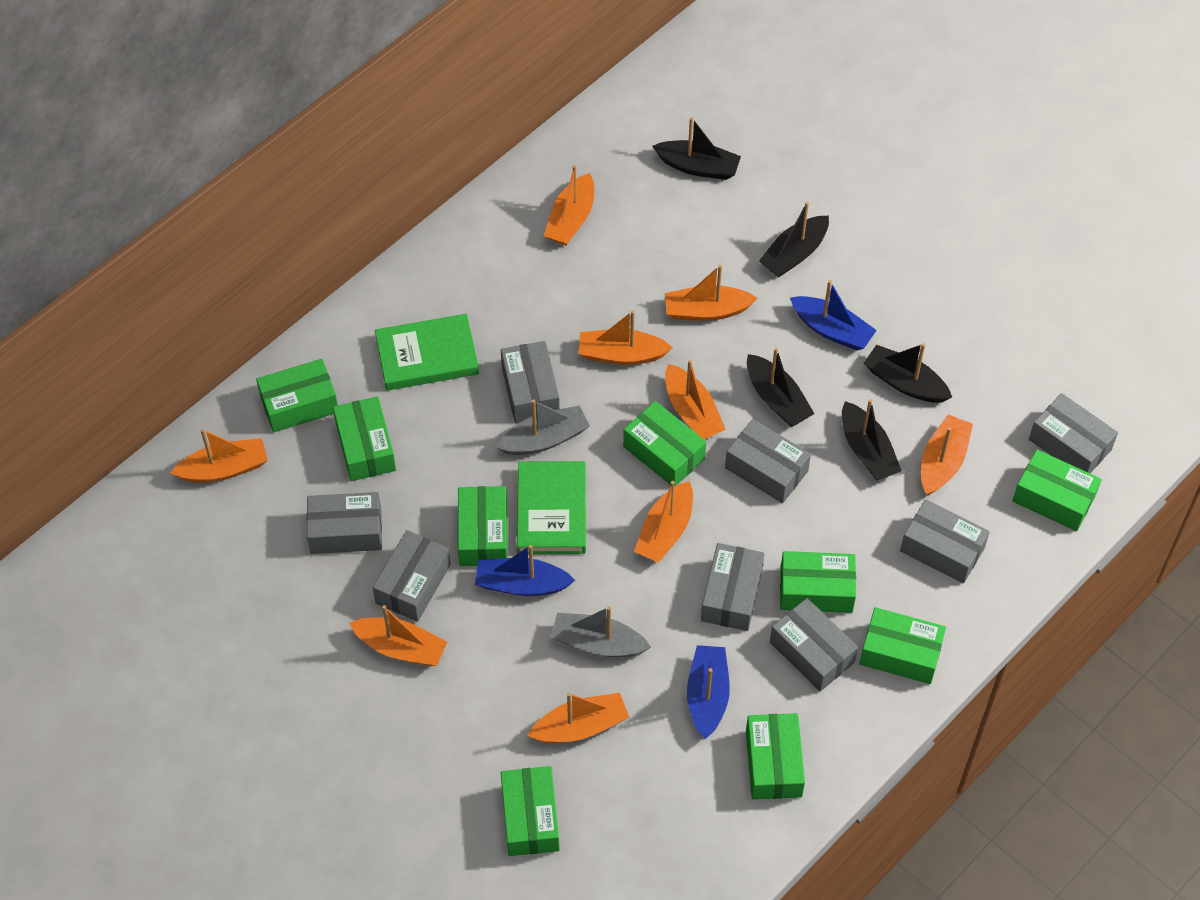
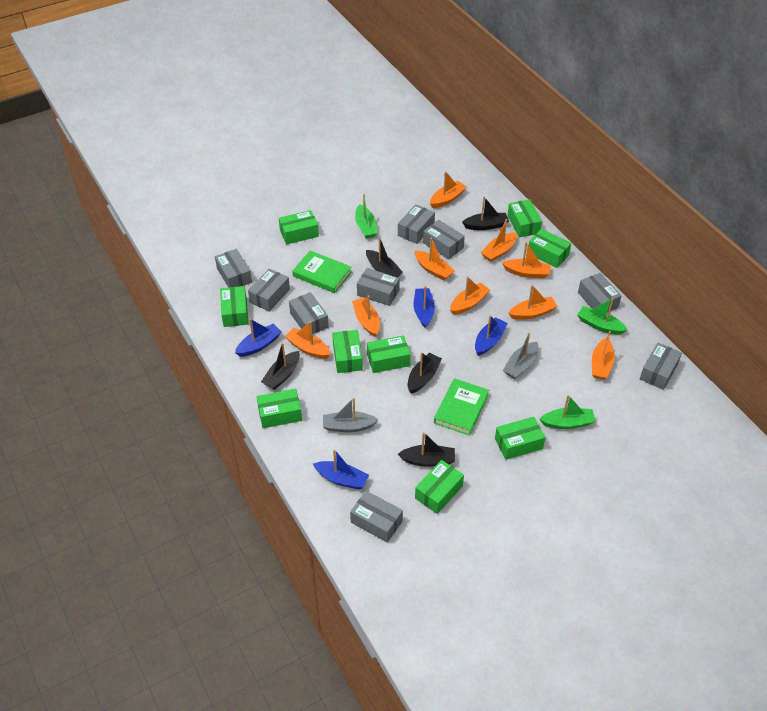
blue boat: 3 -> 4
green boat: 0 -> 3
grey box: 8 -> 9

